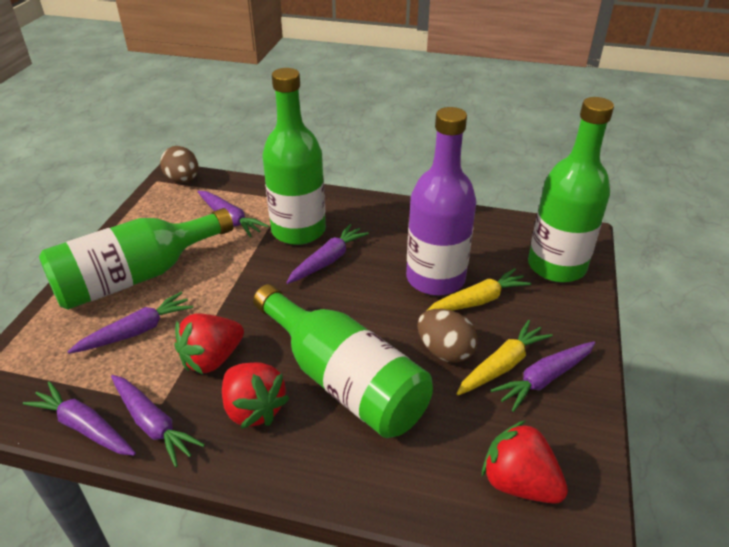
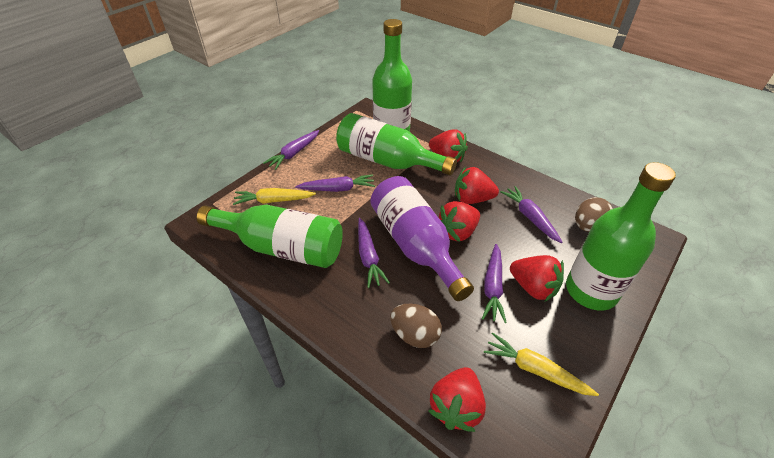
purple carrot: 6 -> 5
red strawberry: 3 -> 5

